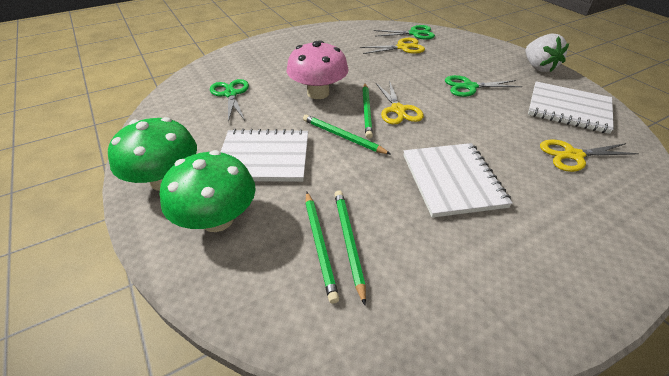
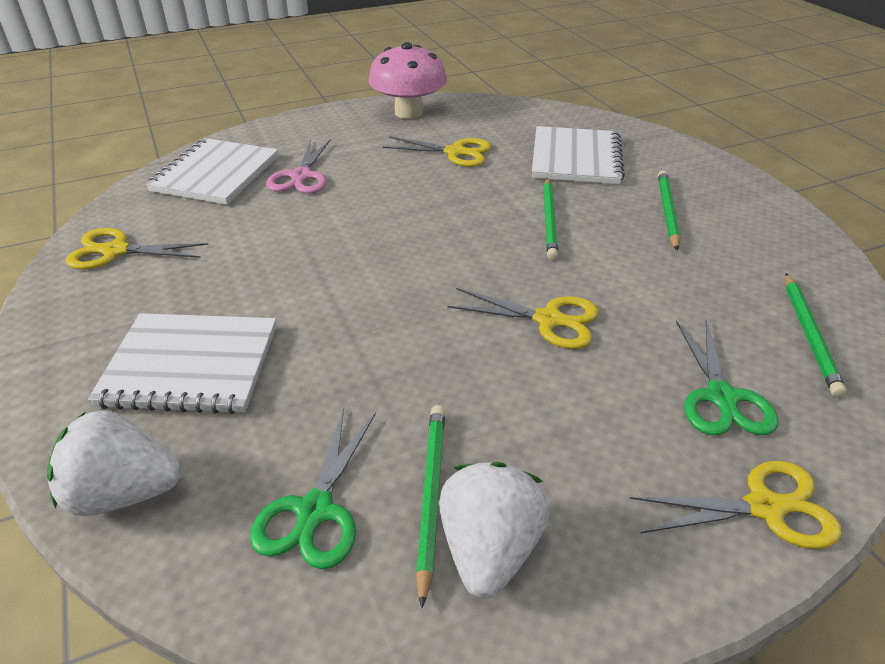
green mushroom: 2 -> 0
green scissors: 3 -> 2
pink scissors: 0 -> 1
white strawberry: 1 -> 2
yellow scissors: 3 -> 4

